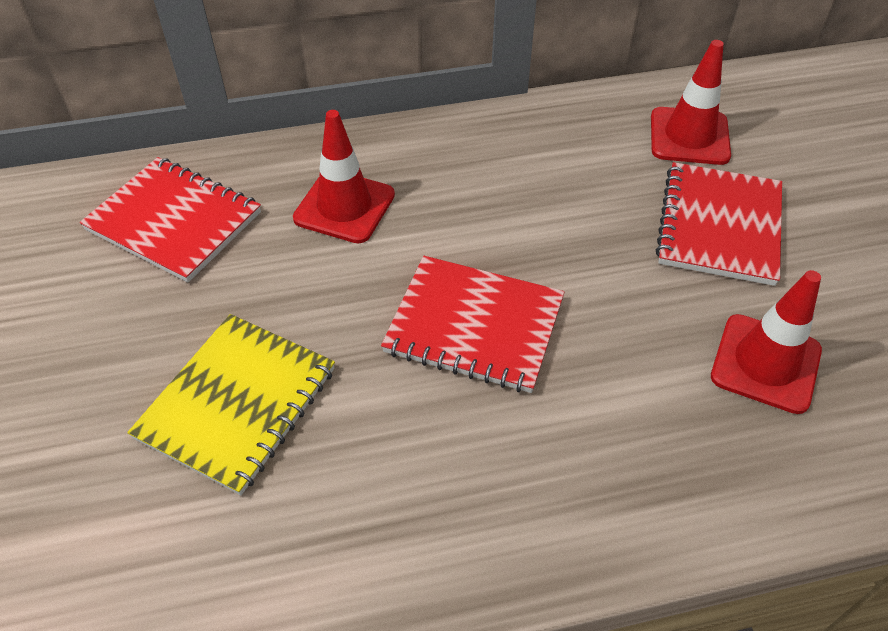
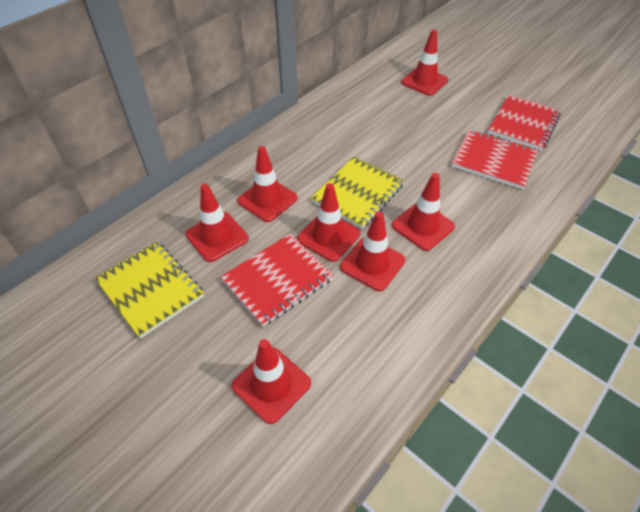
red traffic cone: 3 -> 7
yellow notebook: 1 -> 2

